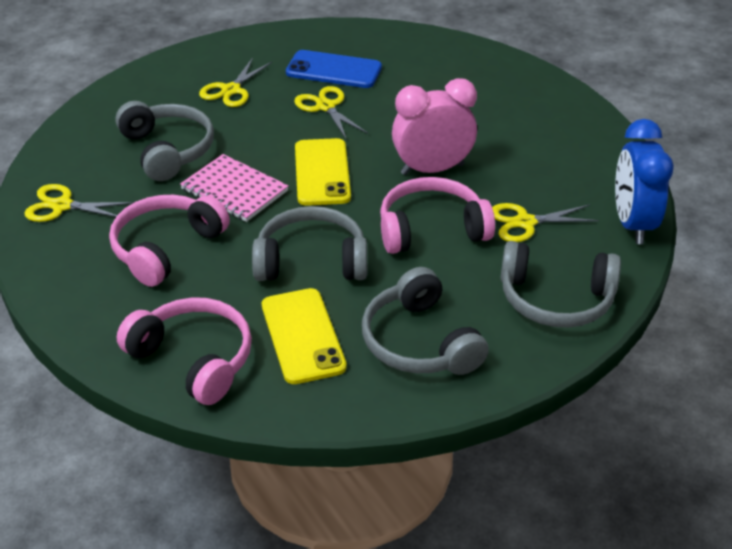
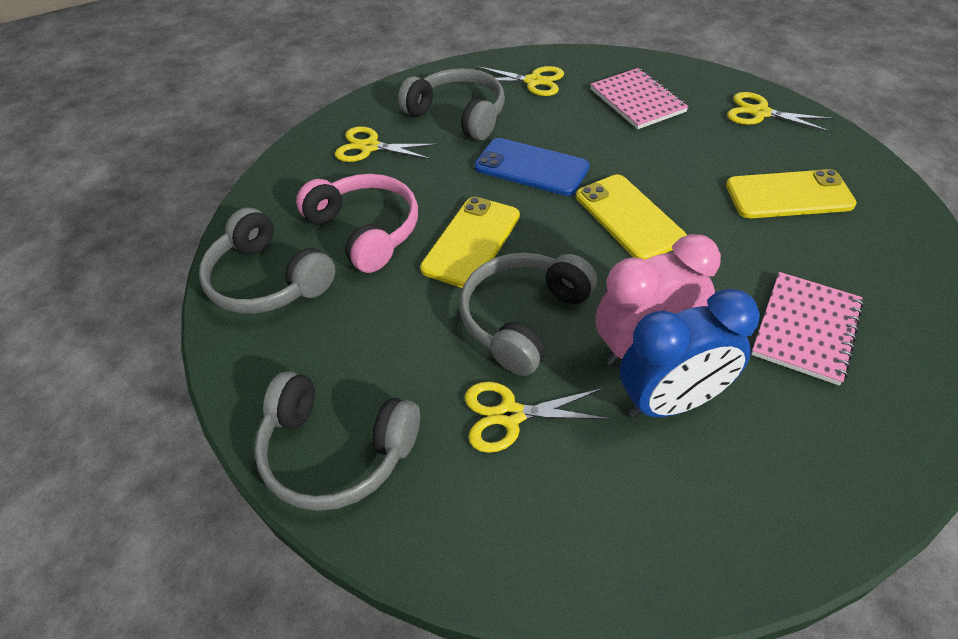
pink headphones: 3 -> 1
pink notebook: 1 -> 2
yellow phone: 2 -> 3

